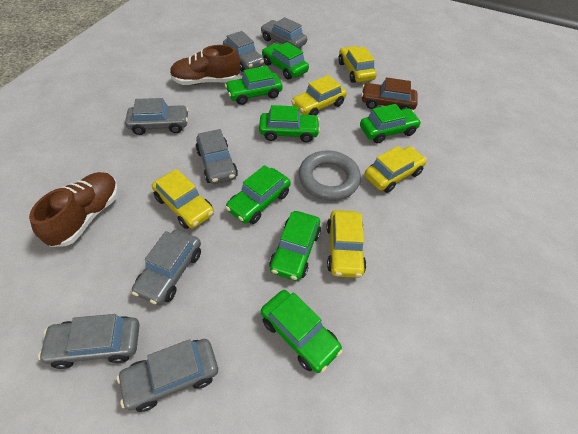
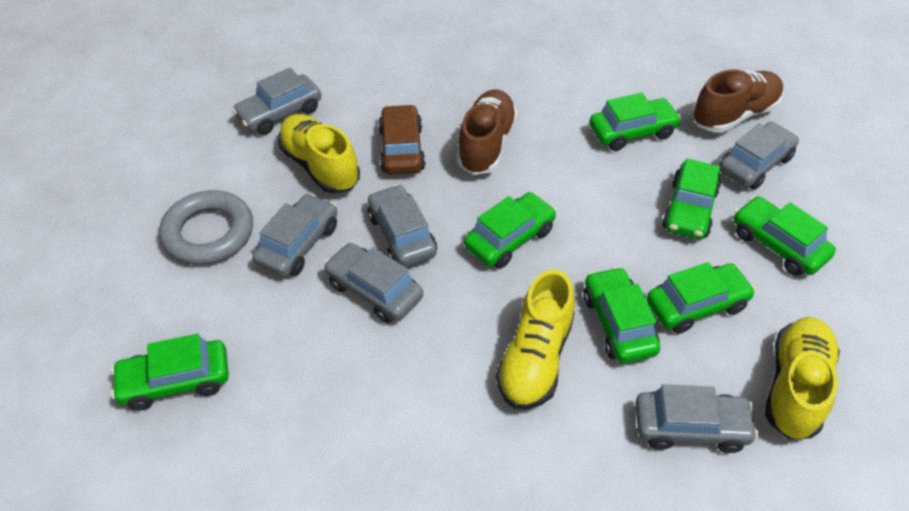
grey car: 7 -> 6
yellow car: 5 -> 0
yellow shoe: 0 -> 3

